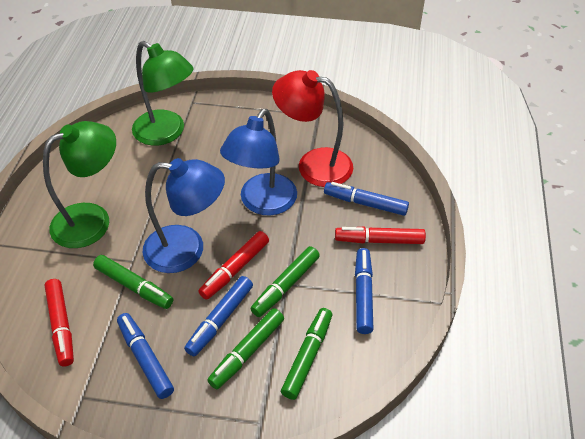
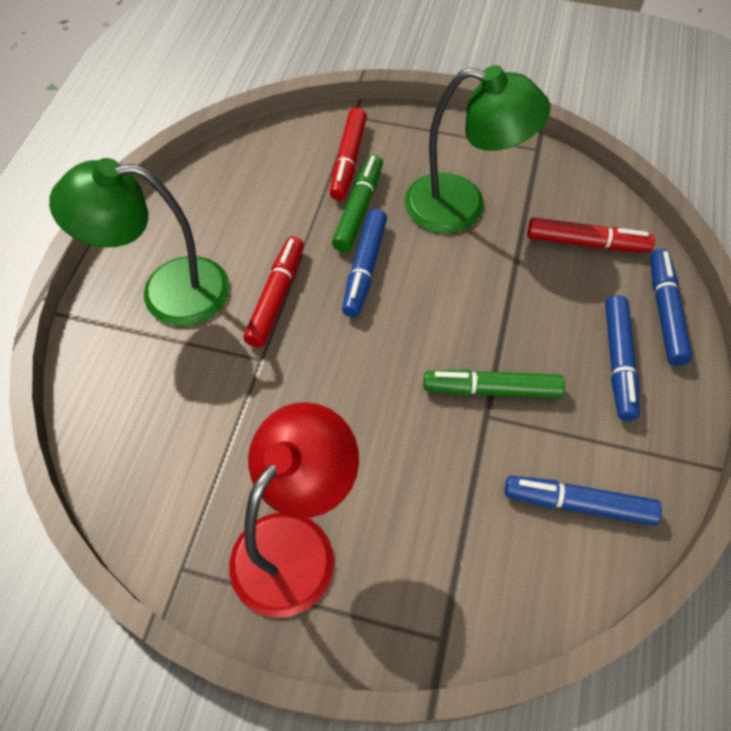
blue lamp: 2 -> 0
green marker: 4 -> 2

